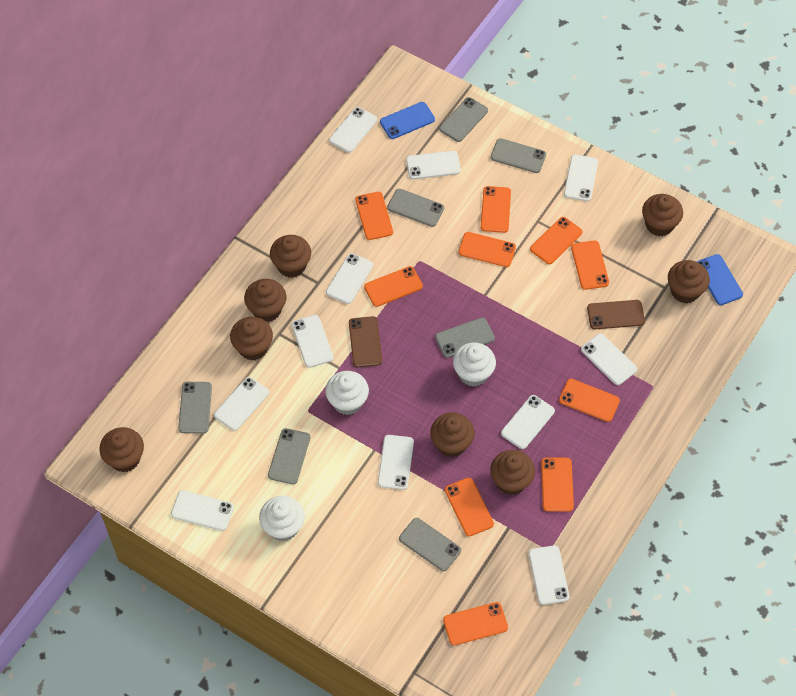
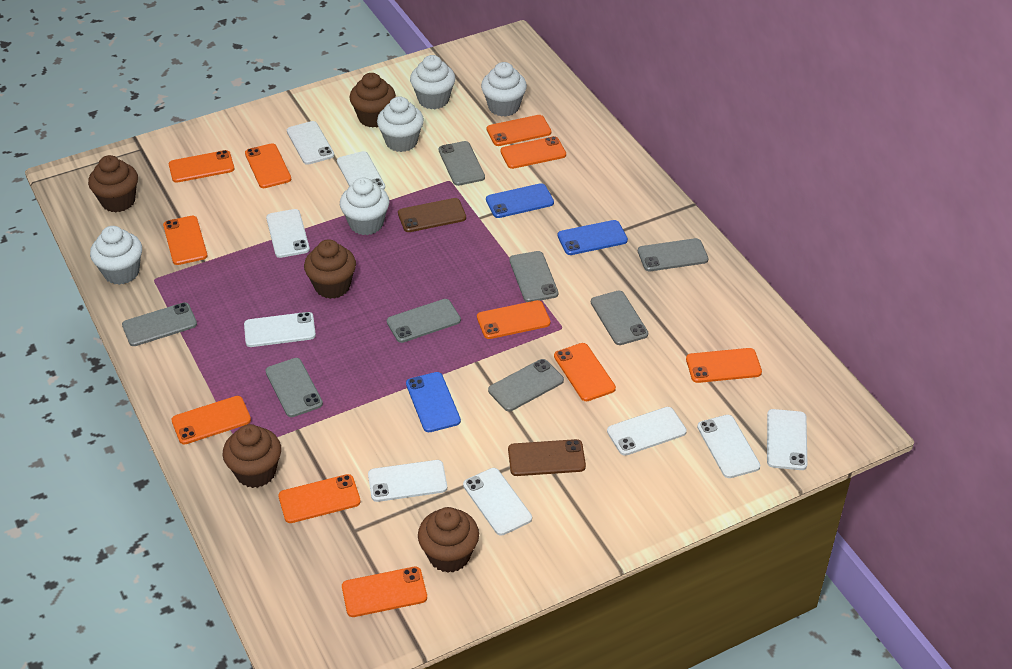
blue phone: 2 -> 3
brown cupcake: 8 -> 5
grey phone: 7 -> 8
orange phone: 10 -> 11
white cupcake: 3 -> 5
white phone: 11 -> 9

